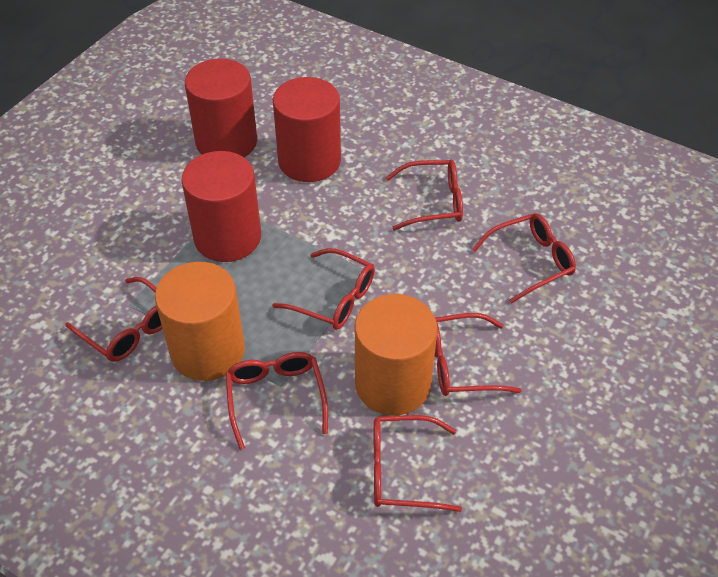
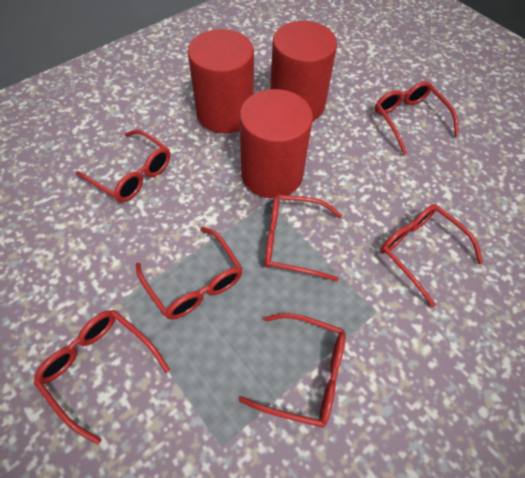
orange cylinder: 2 -> 0

